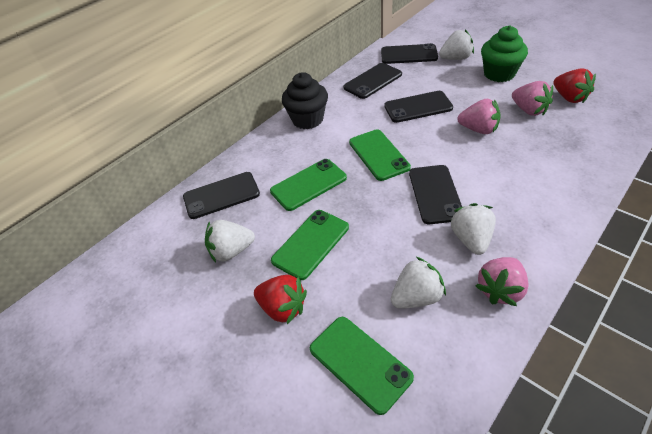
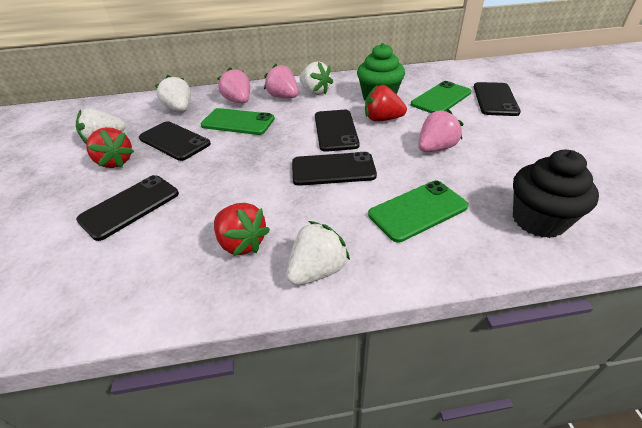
green phone: 4 -> 3
red strawberry: 2 -> 3

